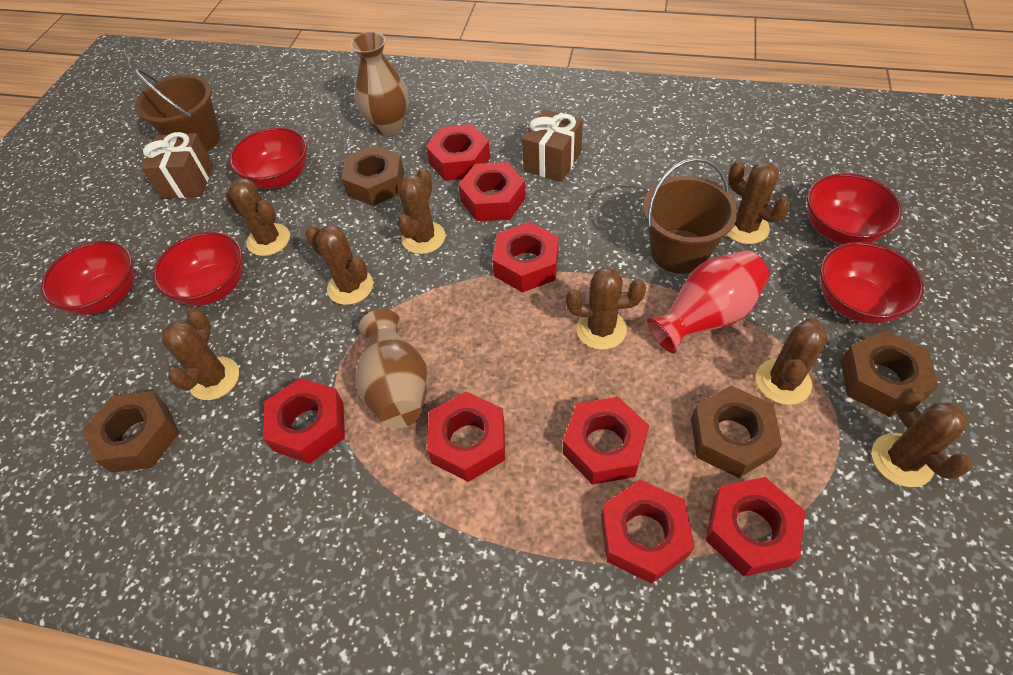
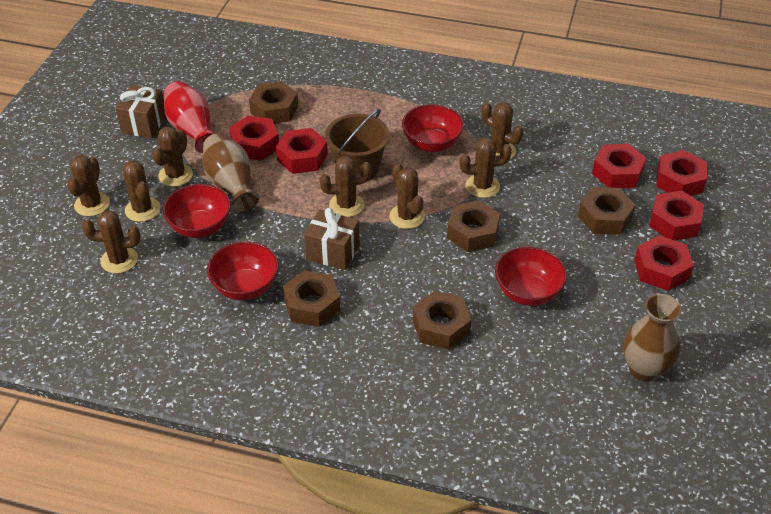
brown bucket: 2 -> 1
brown nut: 4 -> 5
red bowl: 5 -> 4
red nut: 8 -> 6

